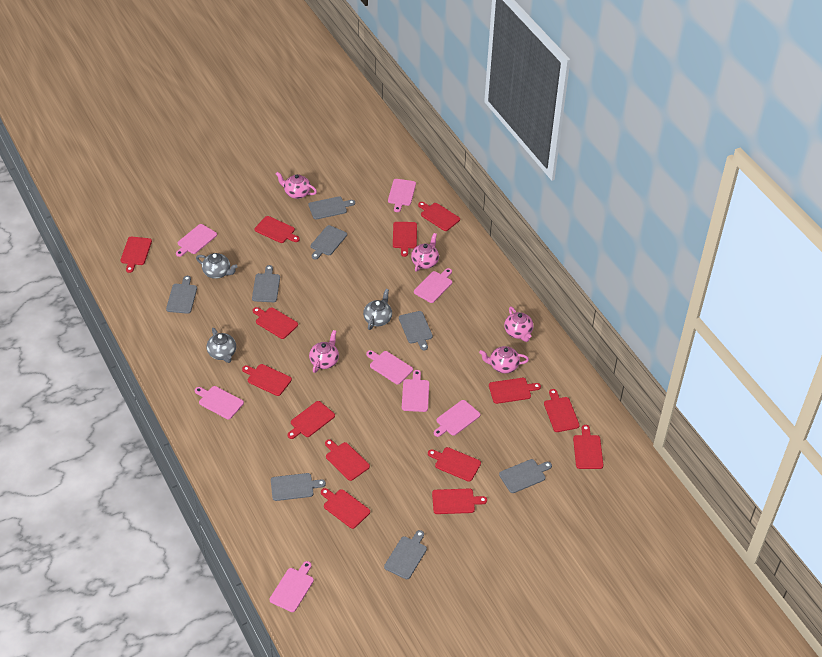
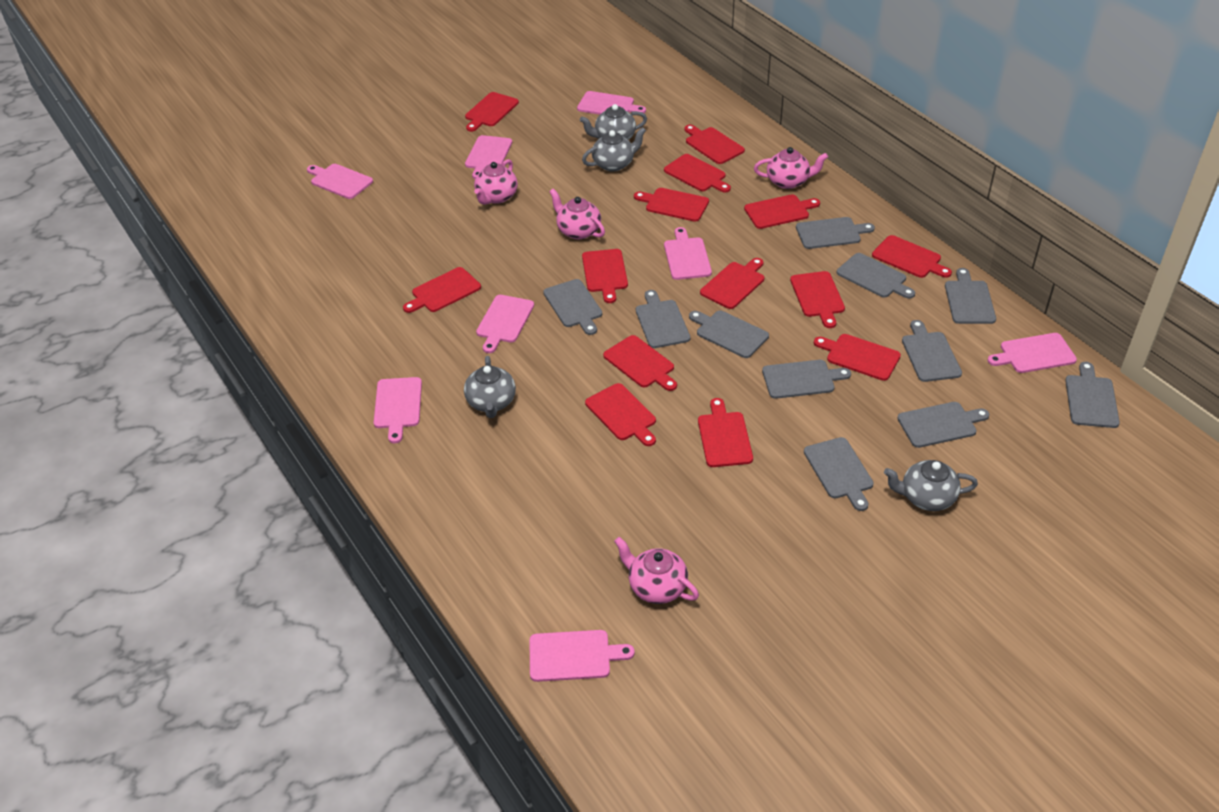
grey cutting board: 8 -> 11
grey teapot: 3 -> 4
pink teapot: 5 -> 4

